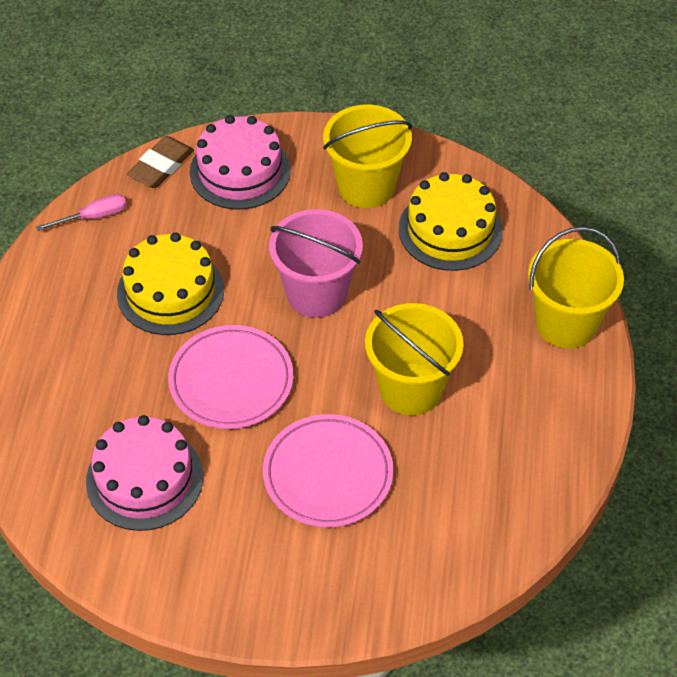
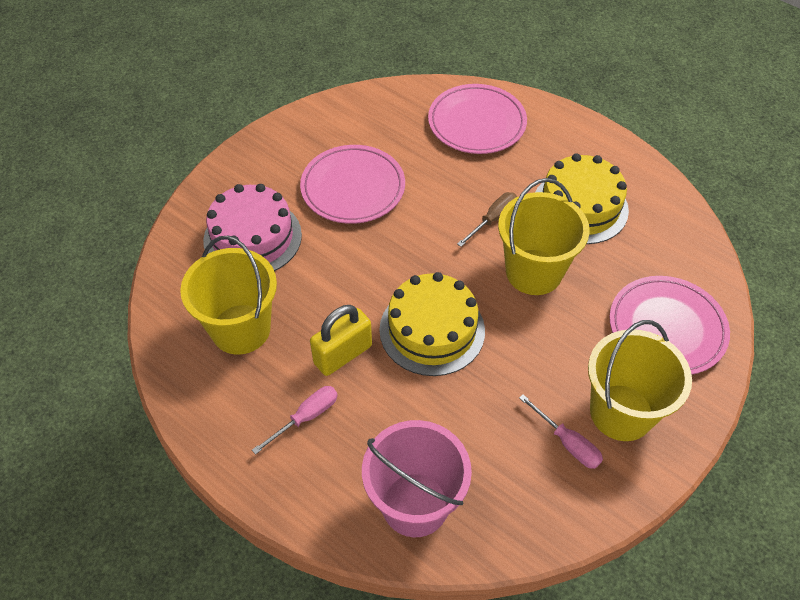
brown eraser: 1 -> 0
brown screwdriver: 0 -> 1
pink cake: 2 -> 1
pink plate: 2 -> 3
pink screwdriver: 1 -> 2
yellow padlock: 0 -> 1

